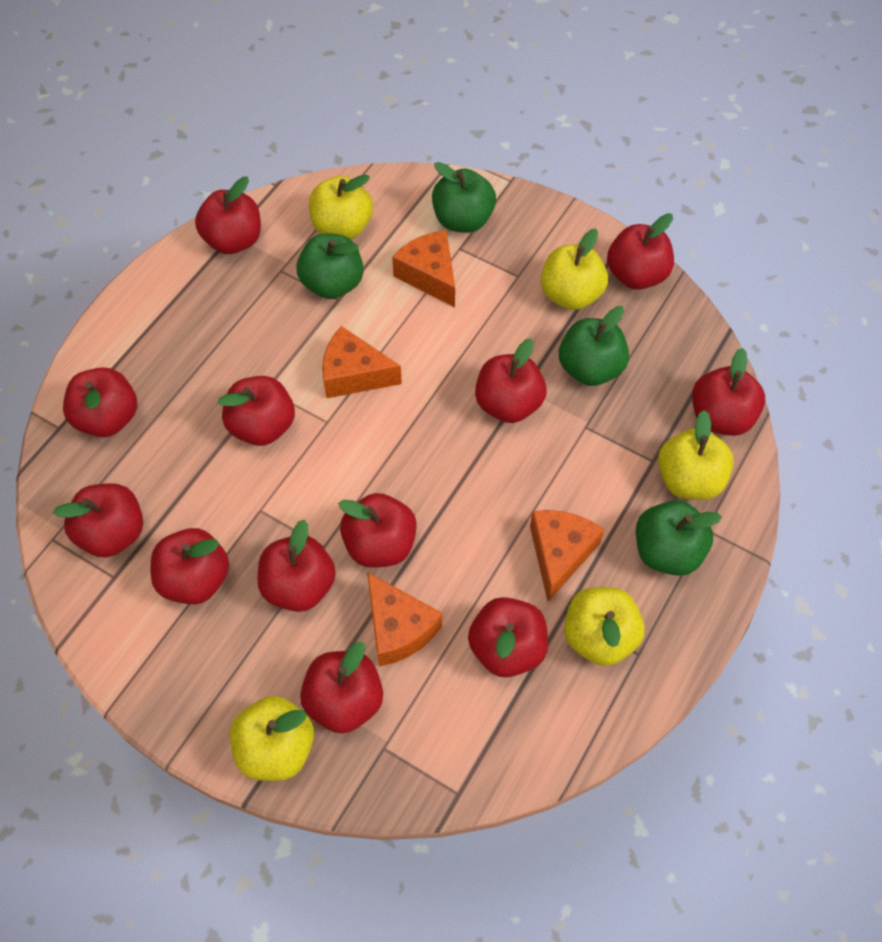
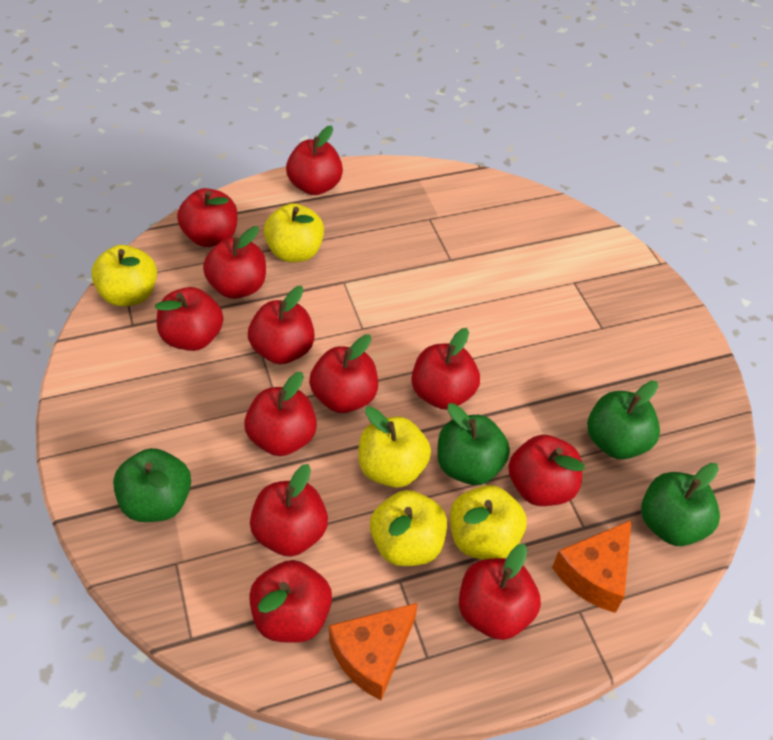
orange cheese: 4 -> 2

